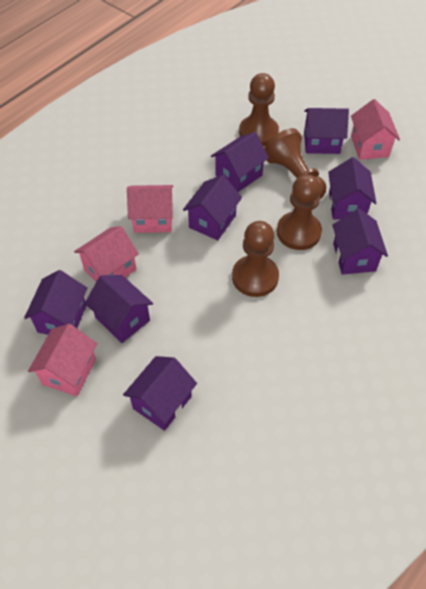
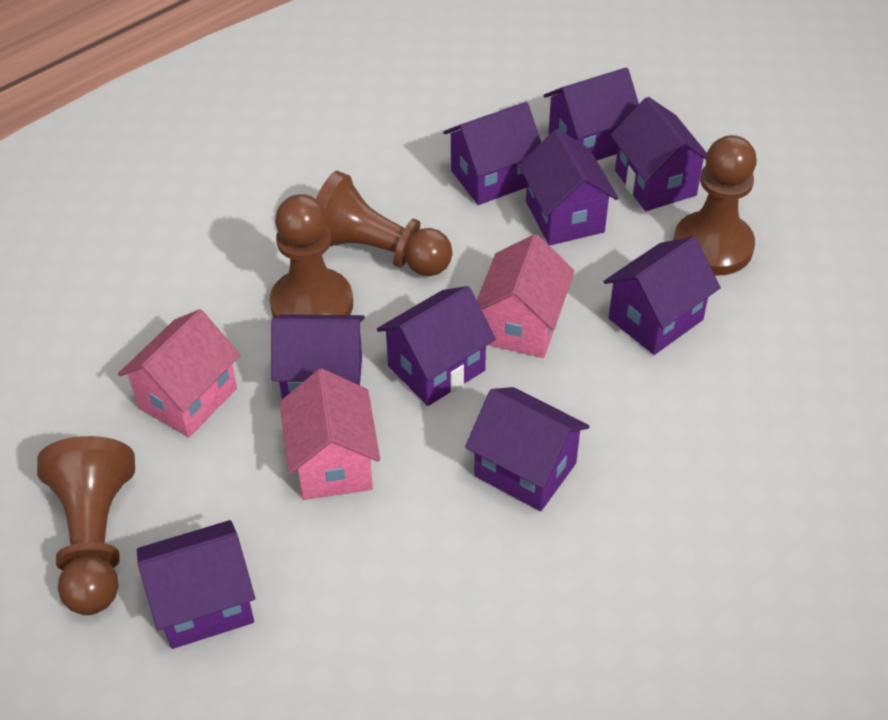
pink house: 4 -> 3
purple house: 8 -> 9

